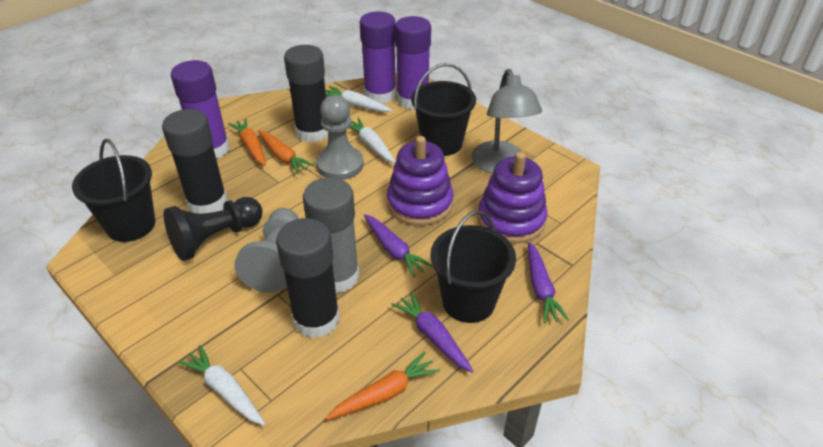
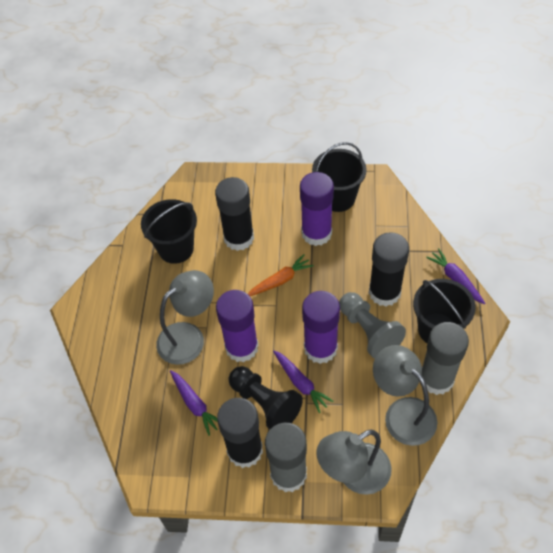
grey glue stick: 1 -> 2
grey lamp: 1 -> 3
grey pawn: 2 -> 1
orange carrot: 3 -> 1
purple stacking toy: 2 -> 0
white carrot: 3 -> 0

